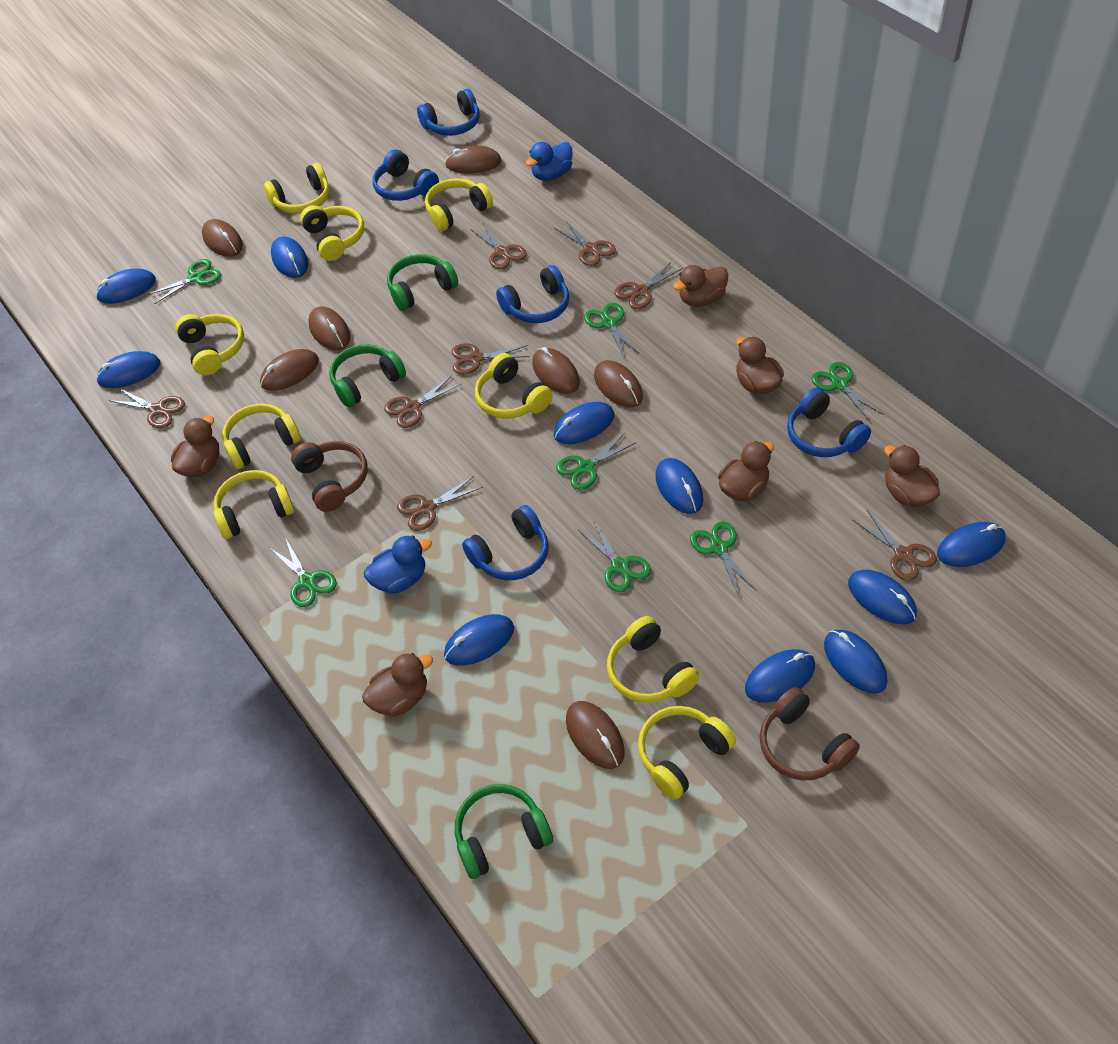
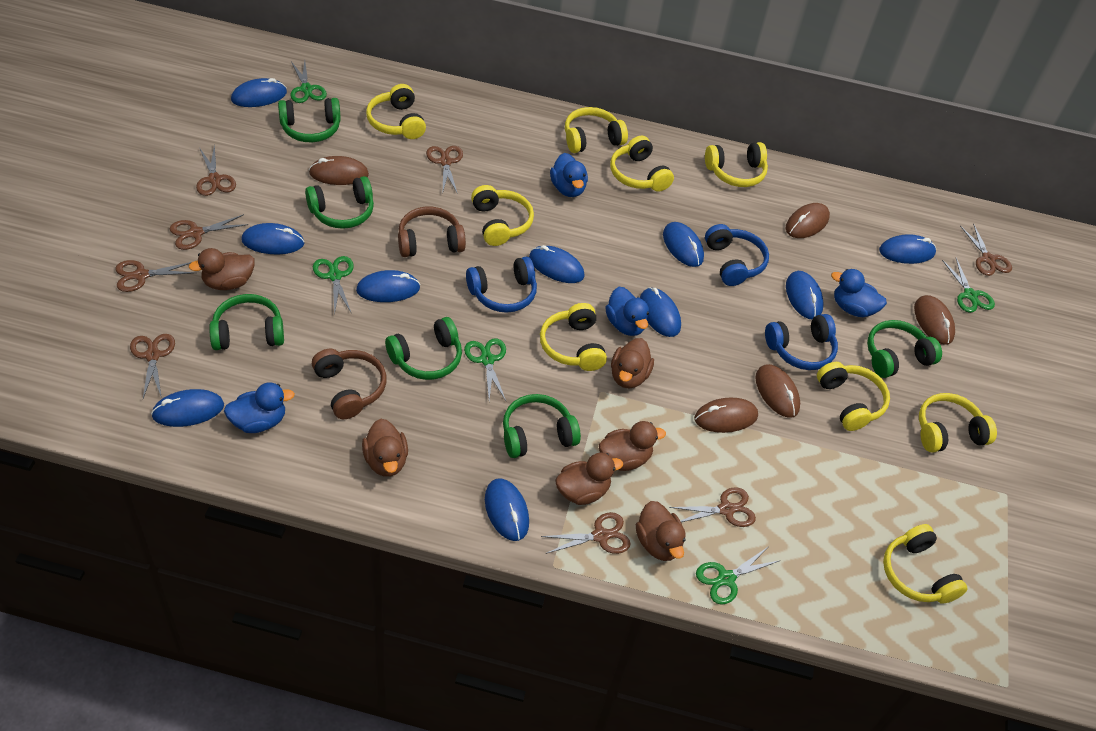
blue duck: 2 -> 4
blue headphones: 5 -> 3
brown mouse: 7 -> 5
green headphones: 3 -> 6
green scissors: 7 -> 5

